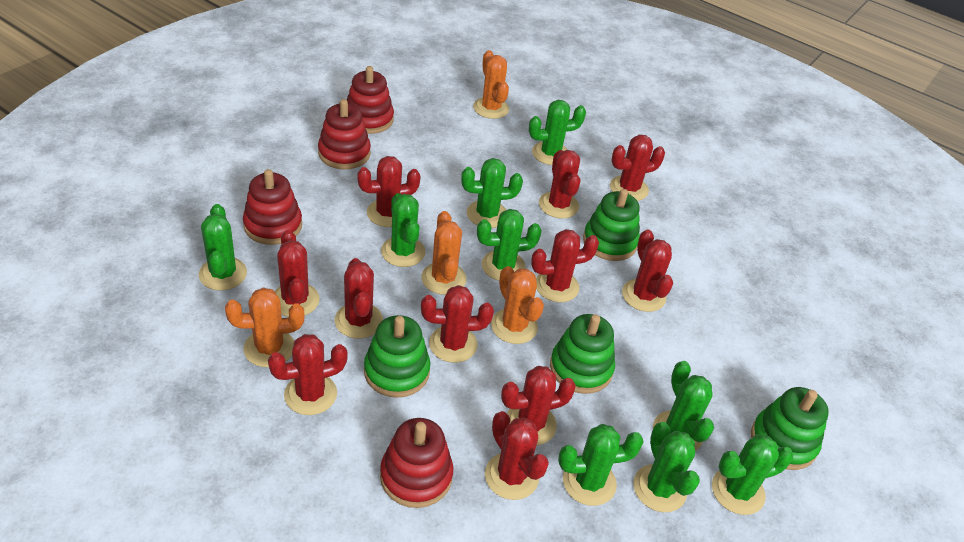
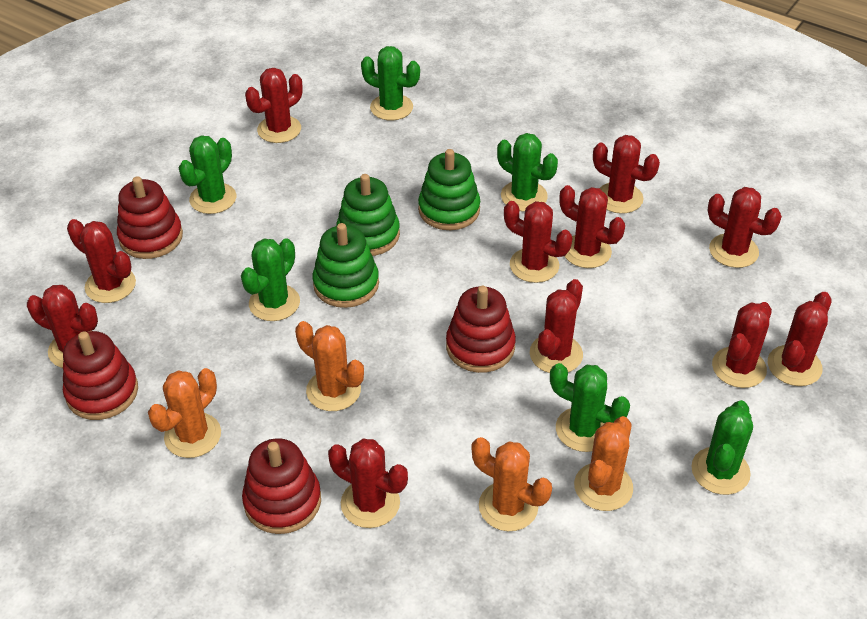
green cactus: 9 -> 6
green stacking toy: 4 -> 3

